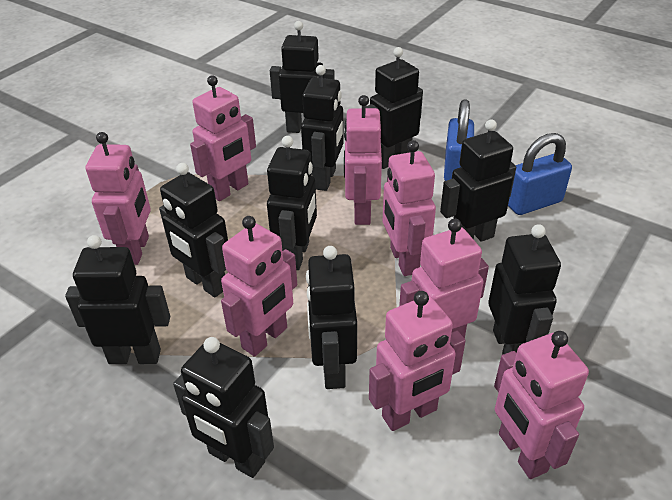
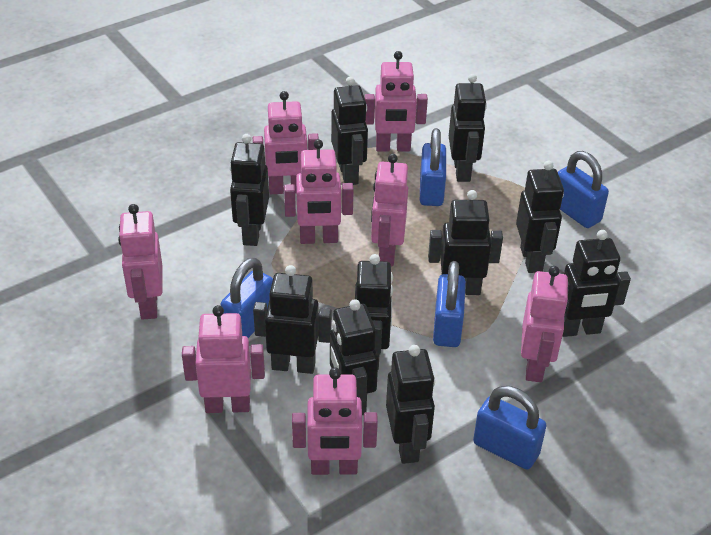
blue padlock: 2 -> 5

